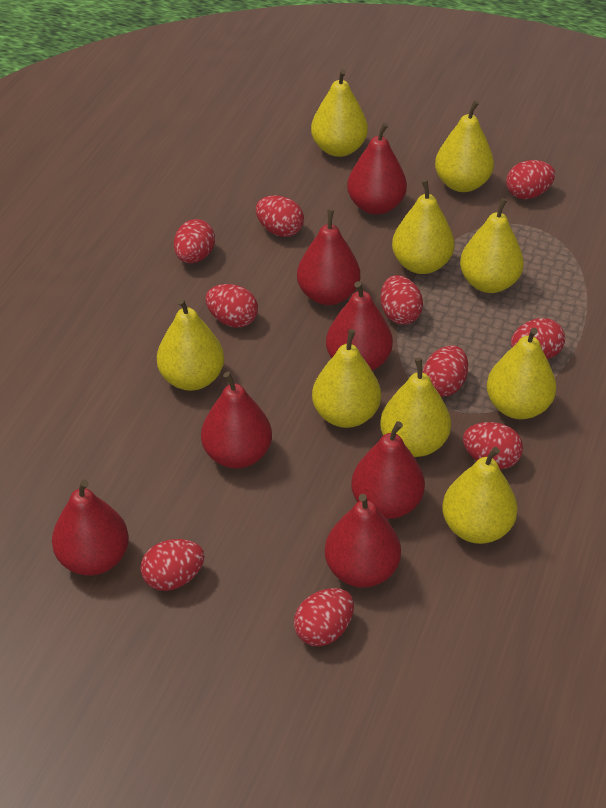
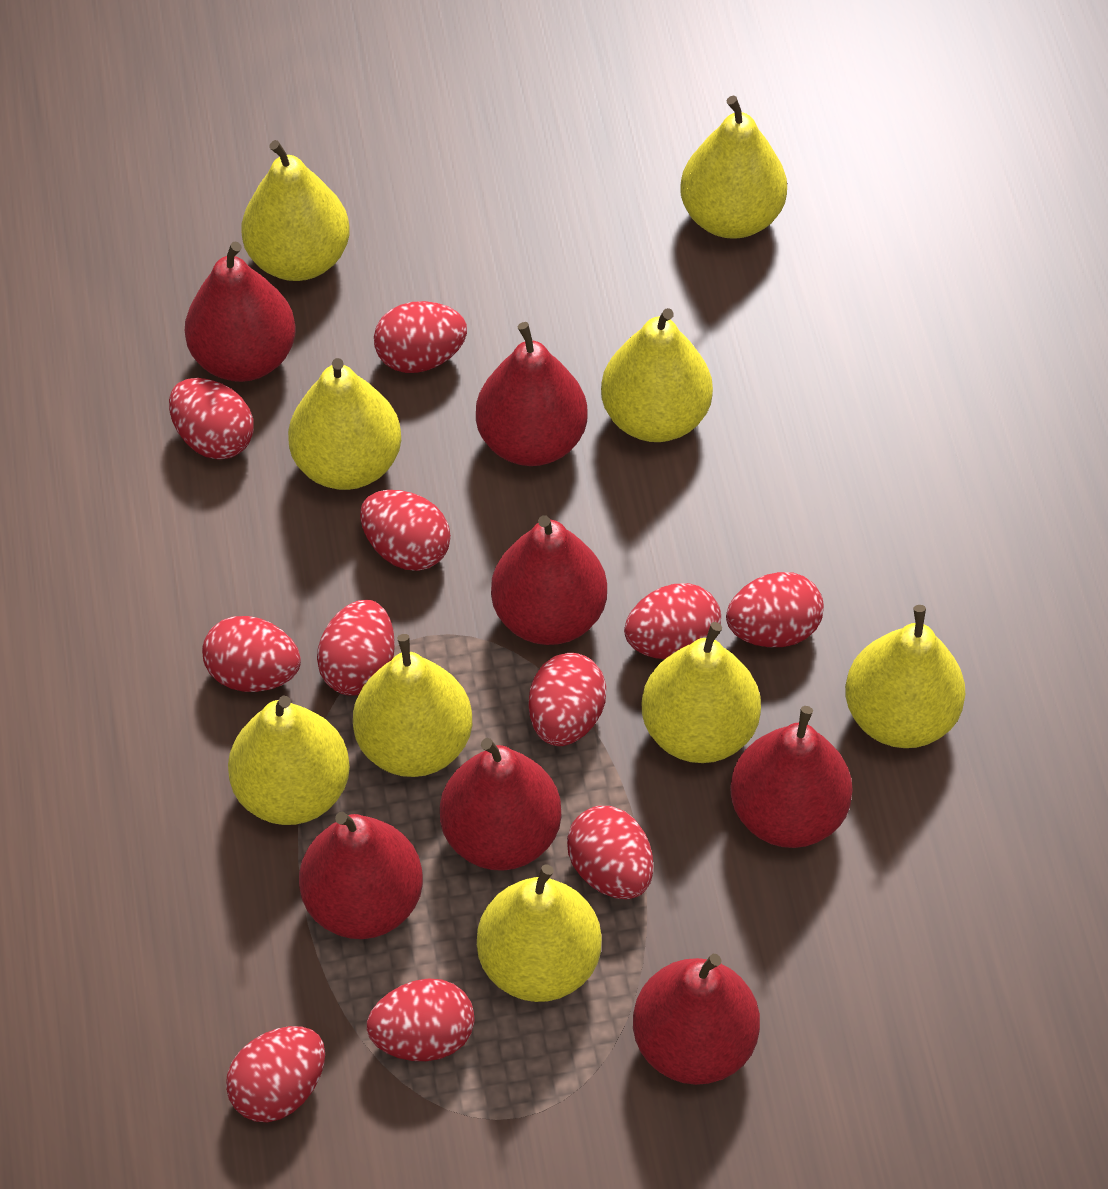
red egg: 10 -> 11

